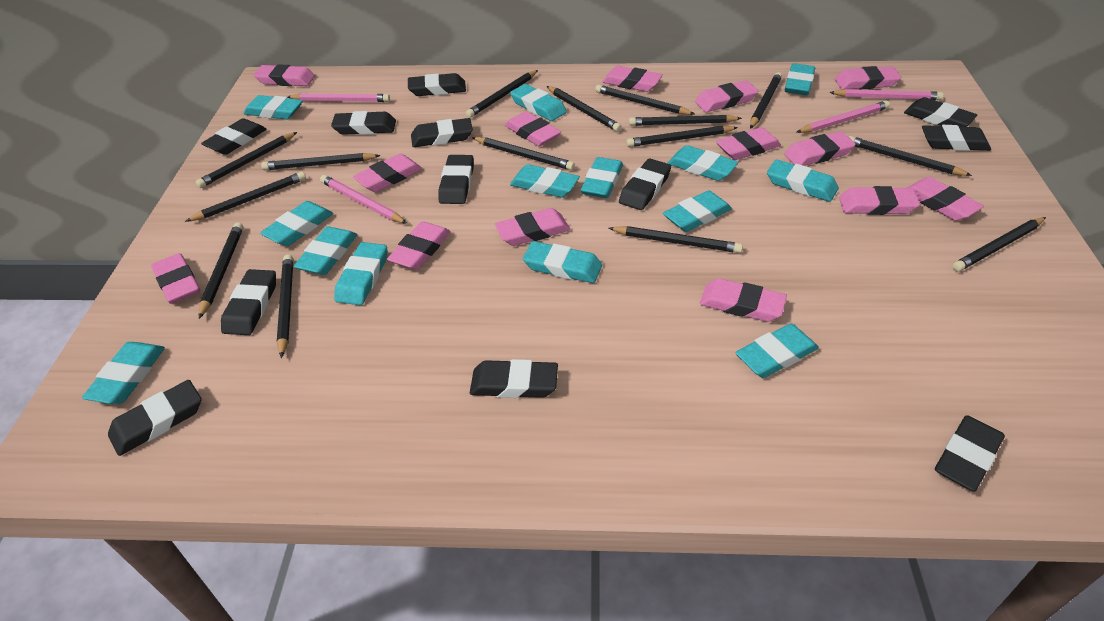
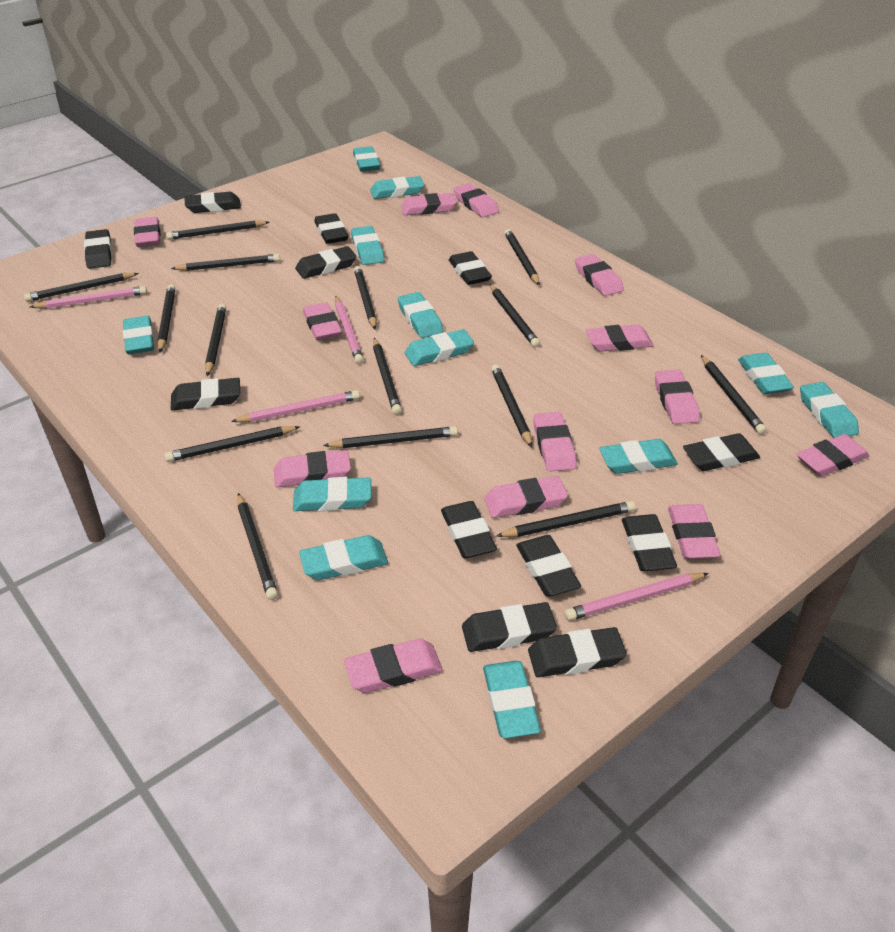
pink eraser: 14 -> 13
turquoise eraser: 14 -> 12

